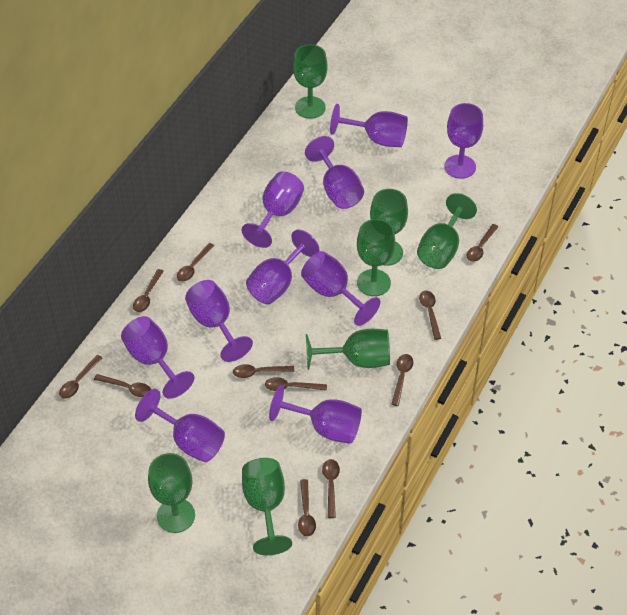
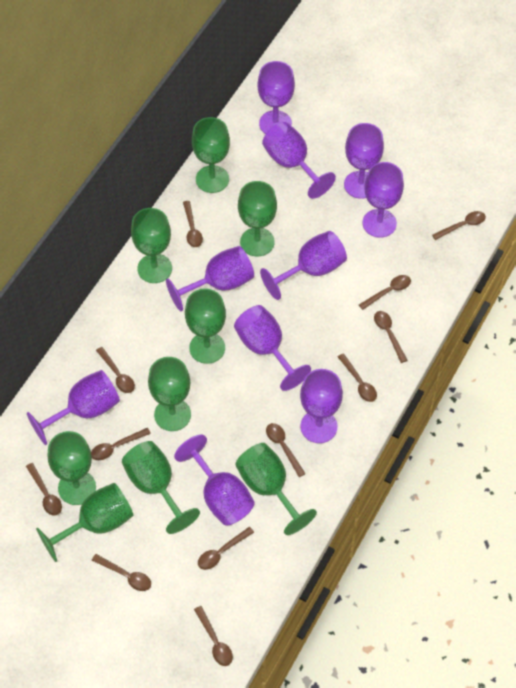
brown spoon: 11 -> 12
green goblet: 7 -> 9

